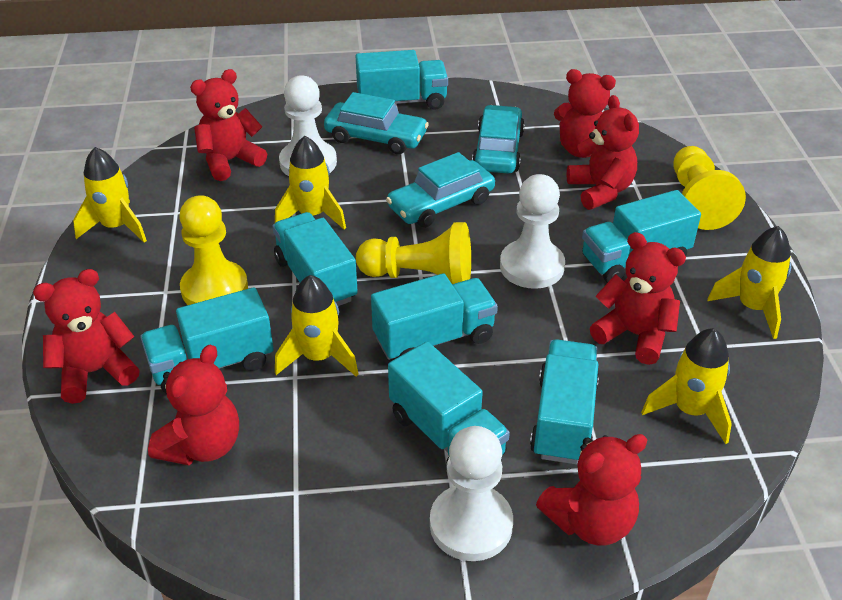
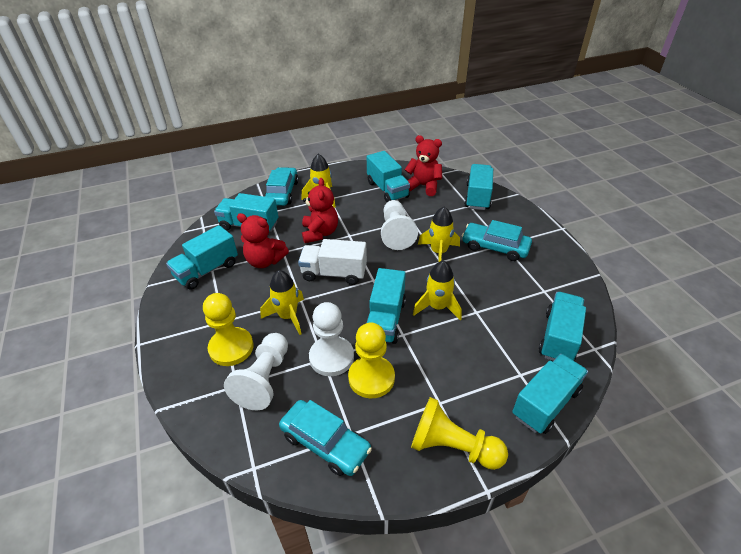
red teddy bear: 7 -> 3
white truck: 0 -> 1
yellow rocket: 5 -> 4

